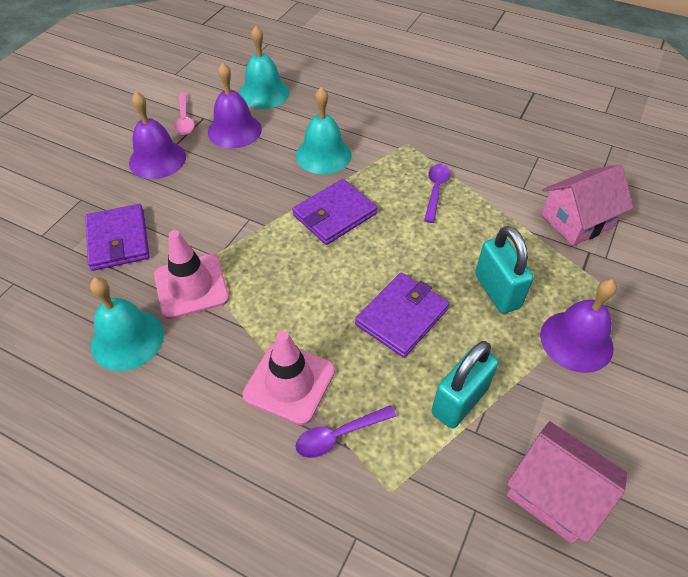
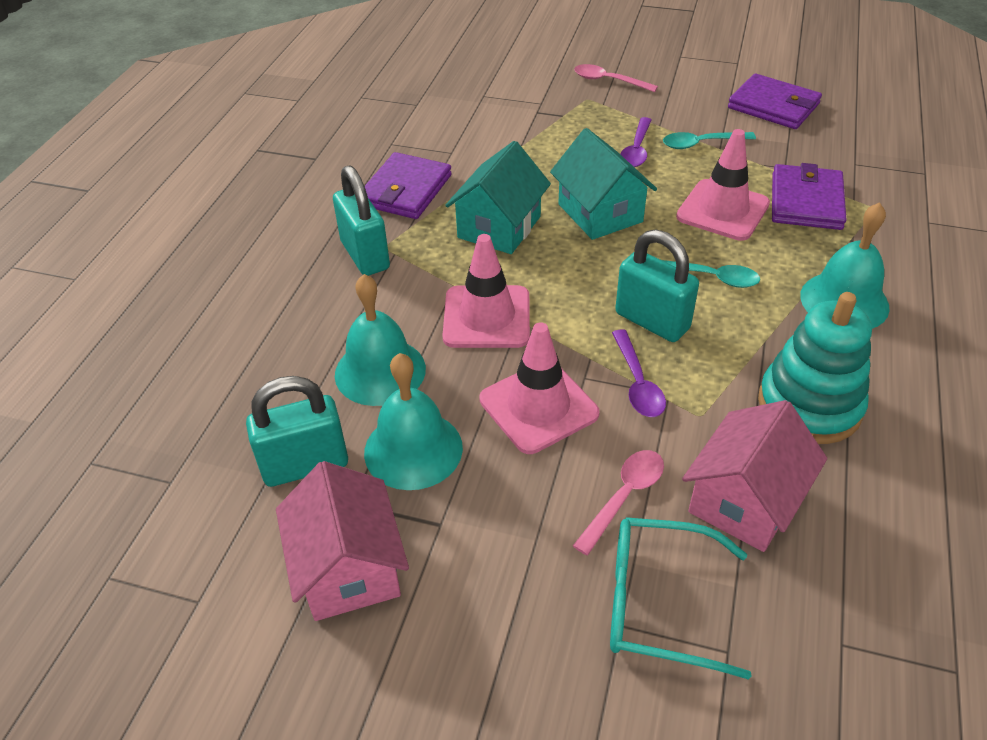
pink spoon: 1 -> 2
pink traffic cone: 2 -> 3
purple bell: 3 -> 0
turquoise glasses: 0 -> 1
turquoise house: 0 -> 2
turquoise padlock: 2 -> 3
turquoise spoon: 0 -> 2
turquoise stacking toy: 0 -> 1

